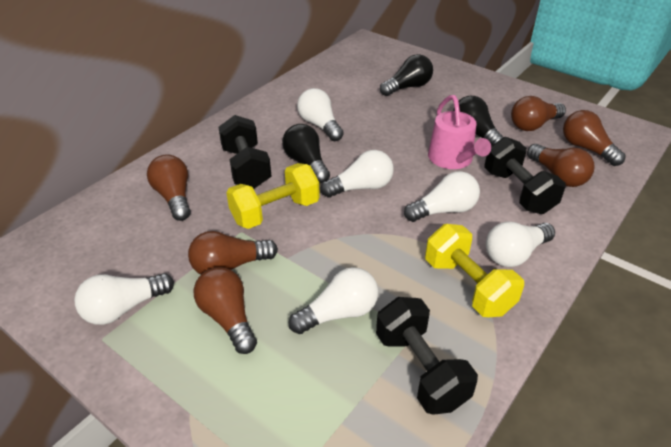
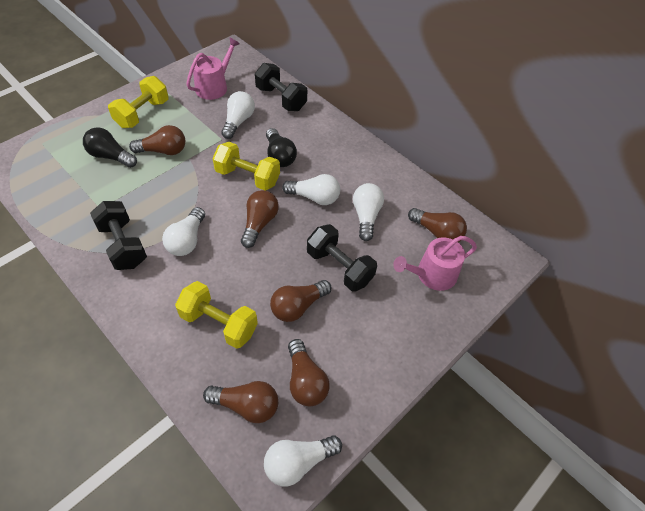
black light bulb: 3 -> 2
pink watering can: 1 -> 2
white light bulb: 6 -> 5
yellow dumbbell: 2 -> 3

